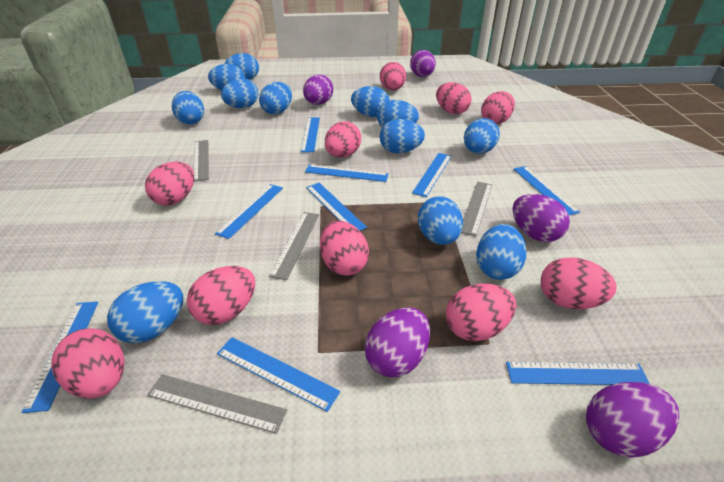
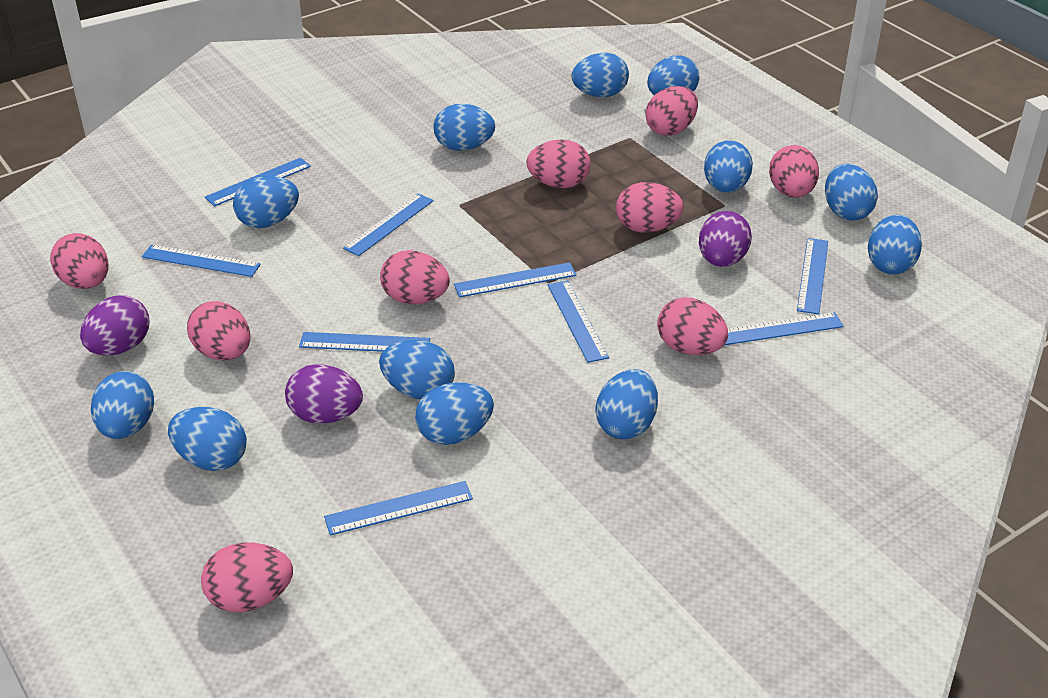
grey ruler: 4 -> 0
pink egg: 10 -> 9
purple egg: 5 -> 3

